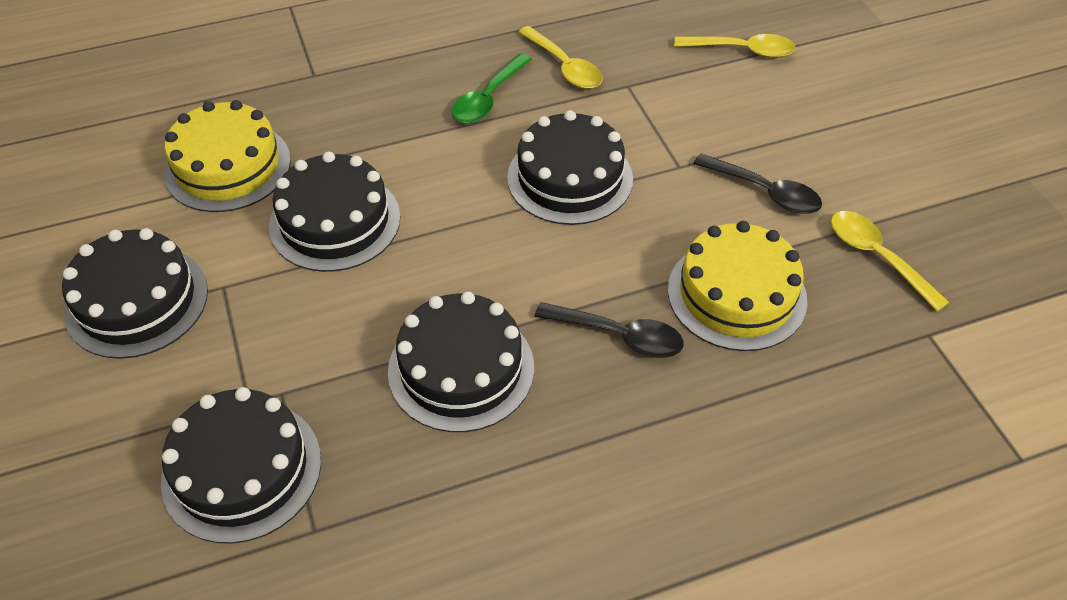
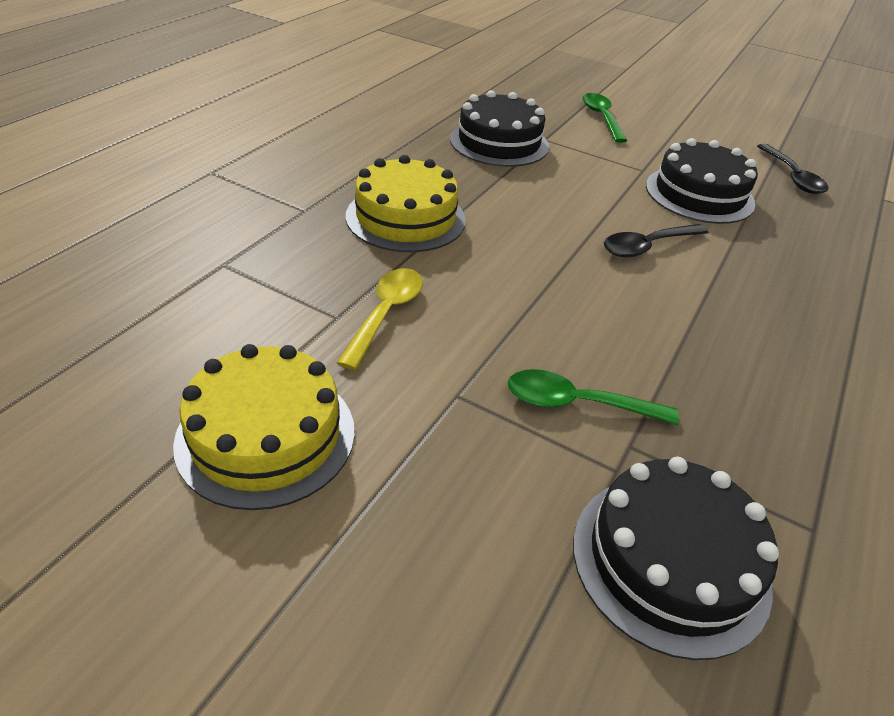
black cake: 5 -> 3
green spoon: 1 -> 2
yellow spoon: 3 -> 1

